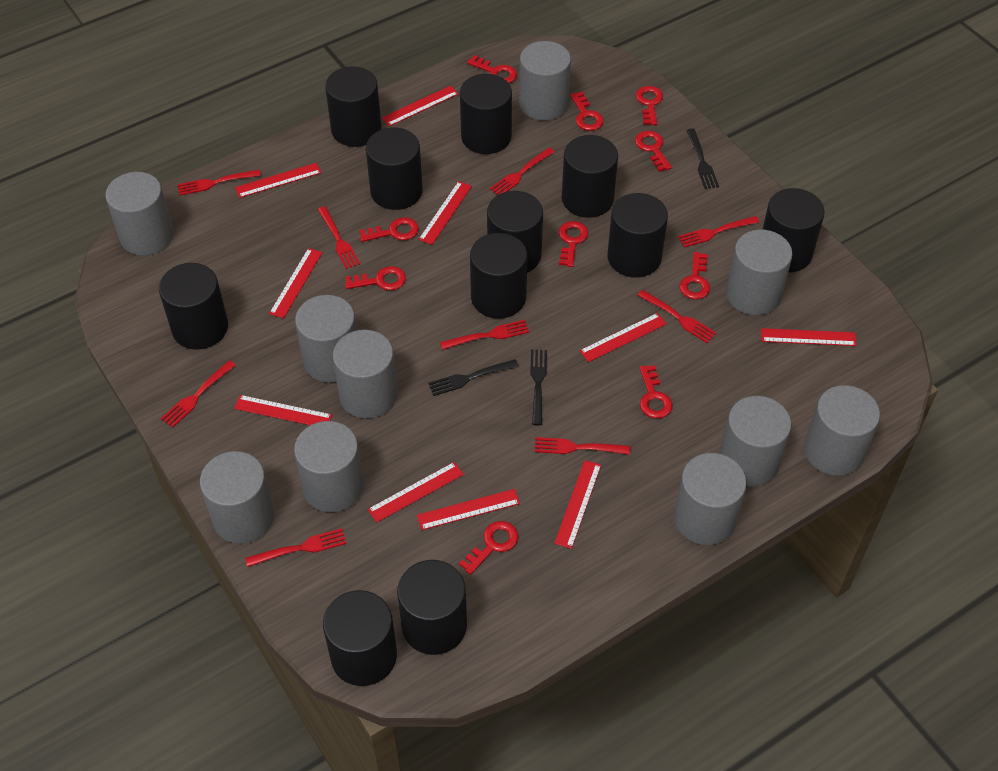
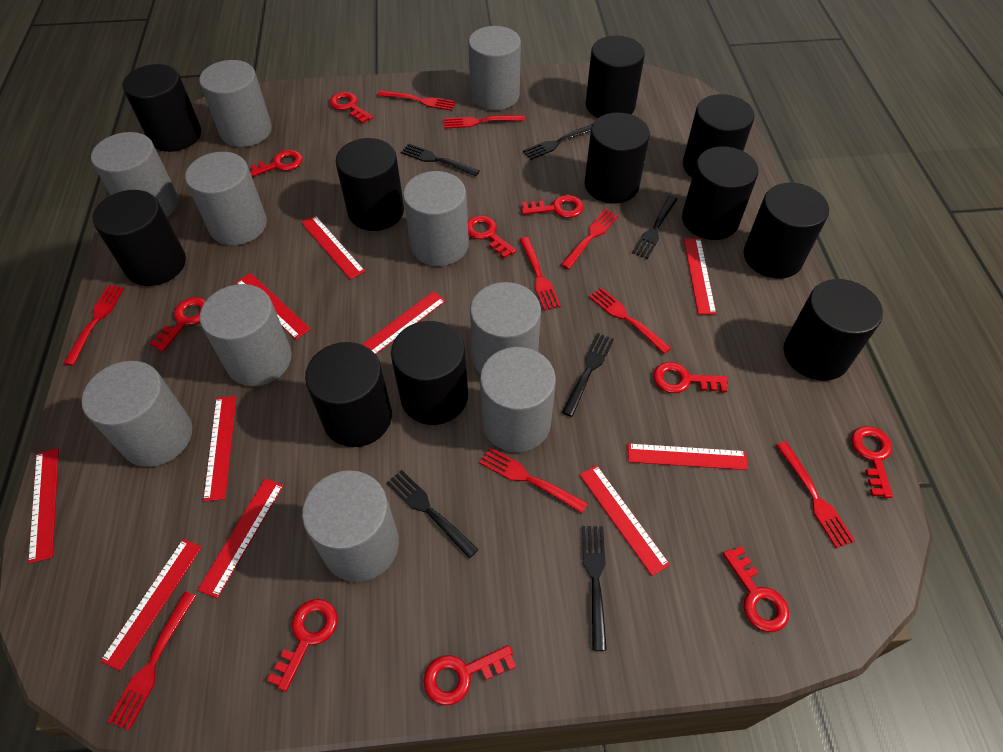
black fork: 3 -> 6

